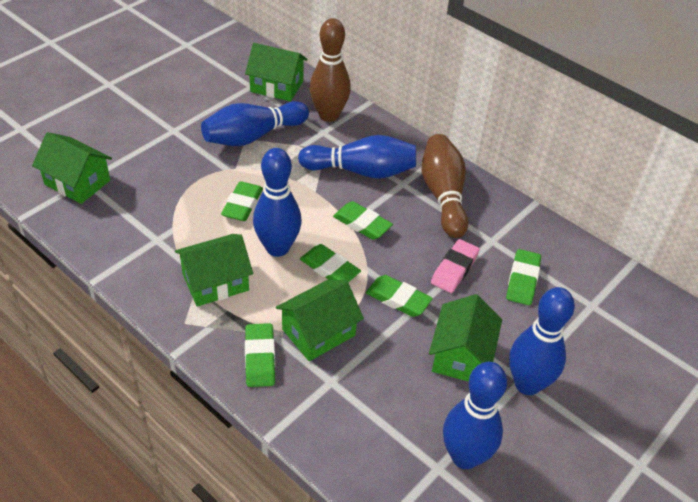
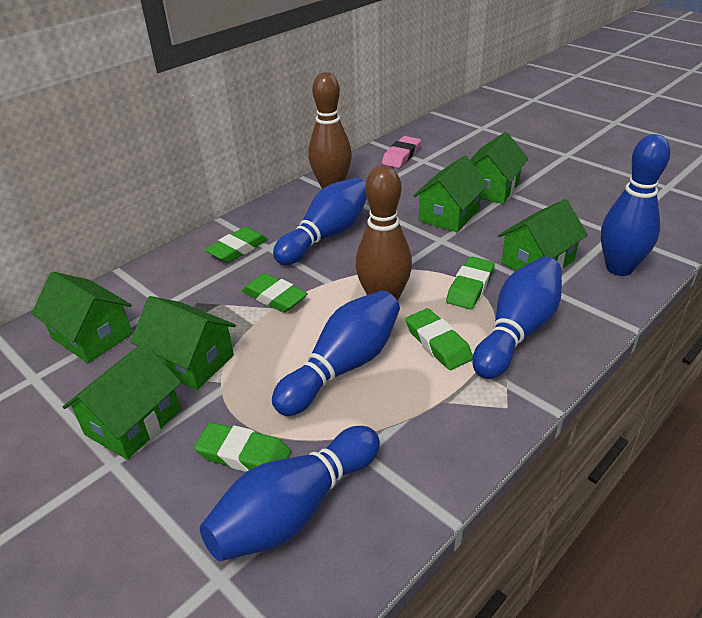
green eraser: 6 -> 5
green house: 5 -> 6

